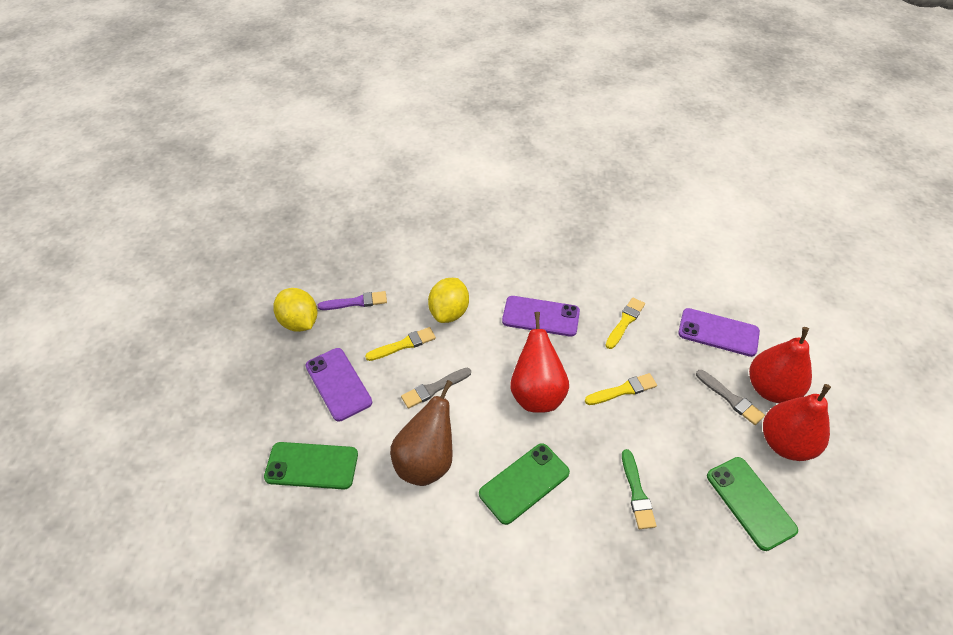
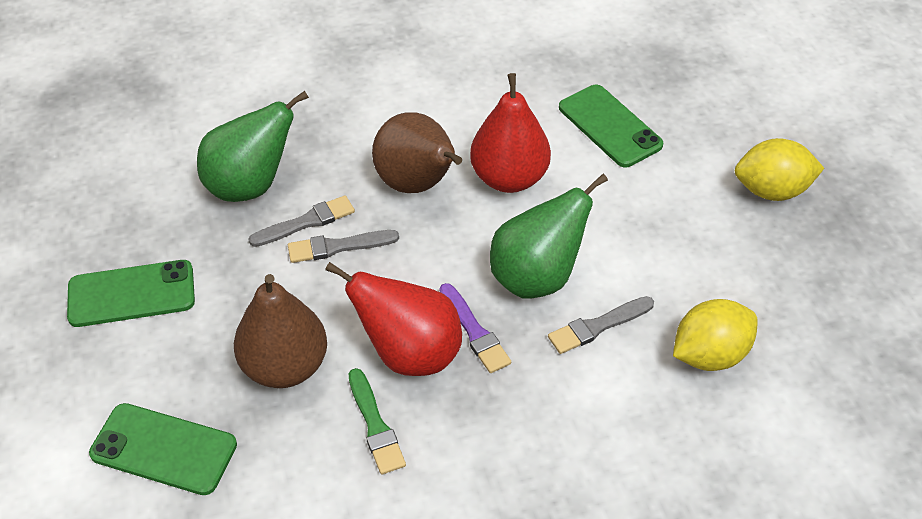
brown pear: 1 -> 2
green pear: 0 -> 2
grey brush: 2 -> 3
purple phone: 3 -> 0
red pear: 3 -> 2
yellow brush: 3 -> 0

